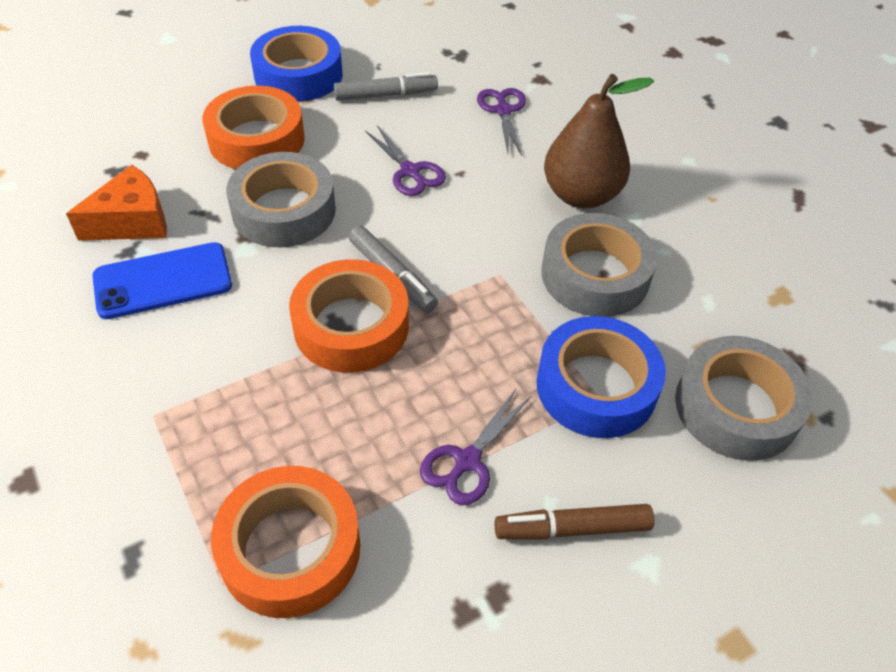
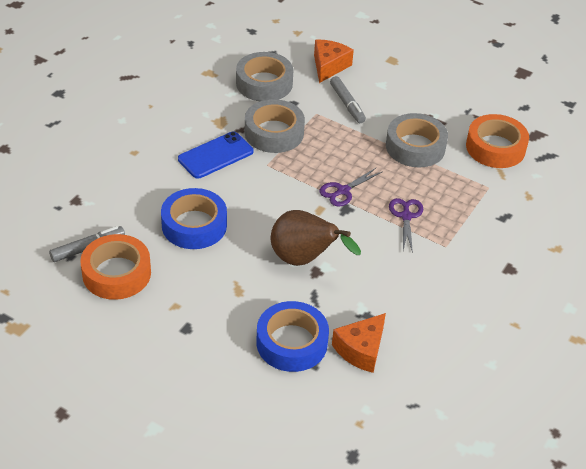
brown marker: 1 -> 0
orange cheese: 1 -> 2
orange tape: 3 -> 2
purple scissors: 3 -> 2

